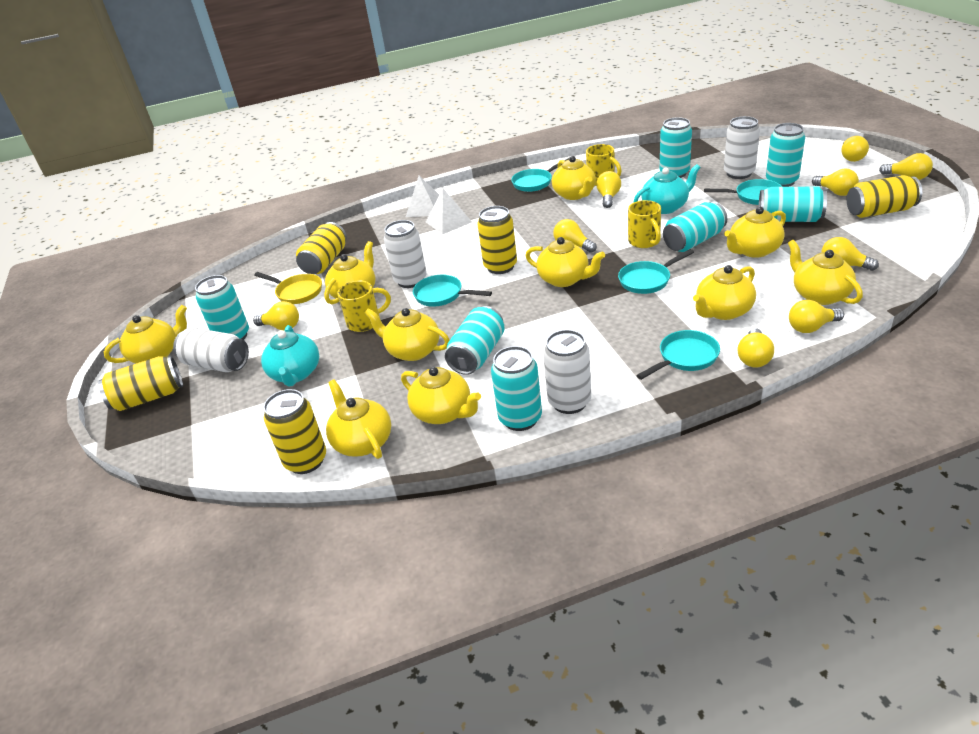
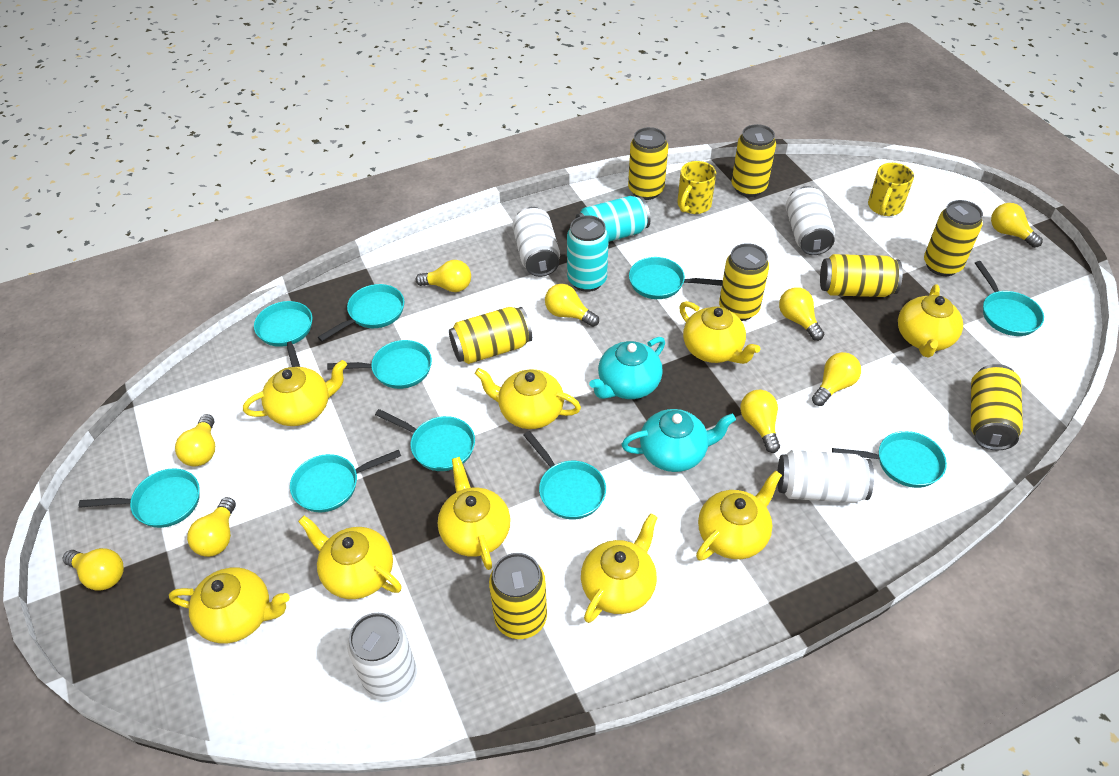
turquoise can: 7 -> 2
turquoise pan: 5 -> 10
white pyramid: 2 -> 0
yellow can: 5 -> 8
yellow mug: 3 -> 2
yellow pan: 1 -> 0
yellow teapot: 10 -> 9

